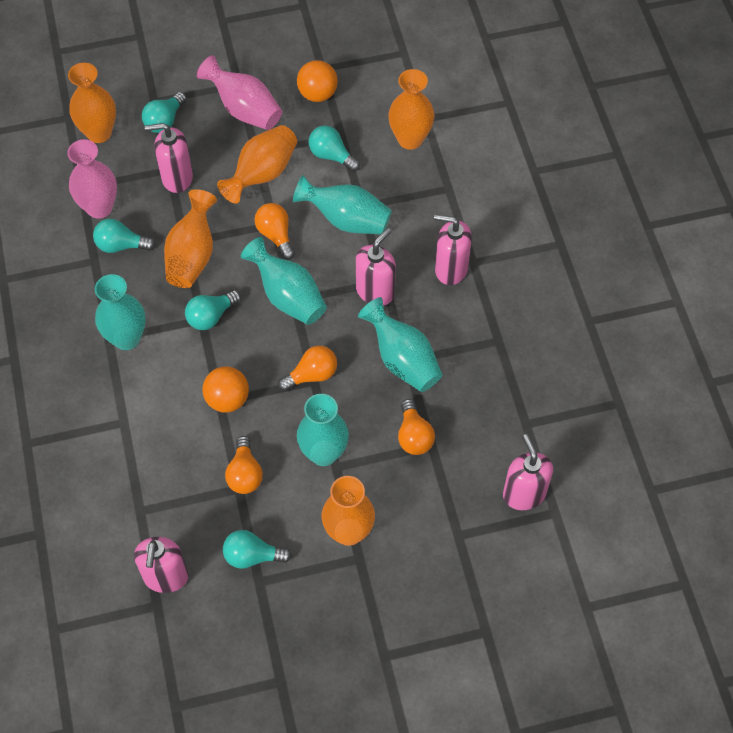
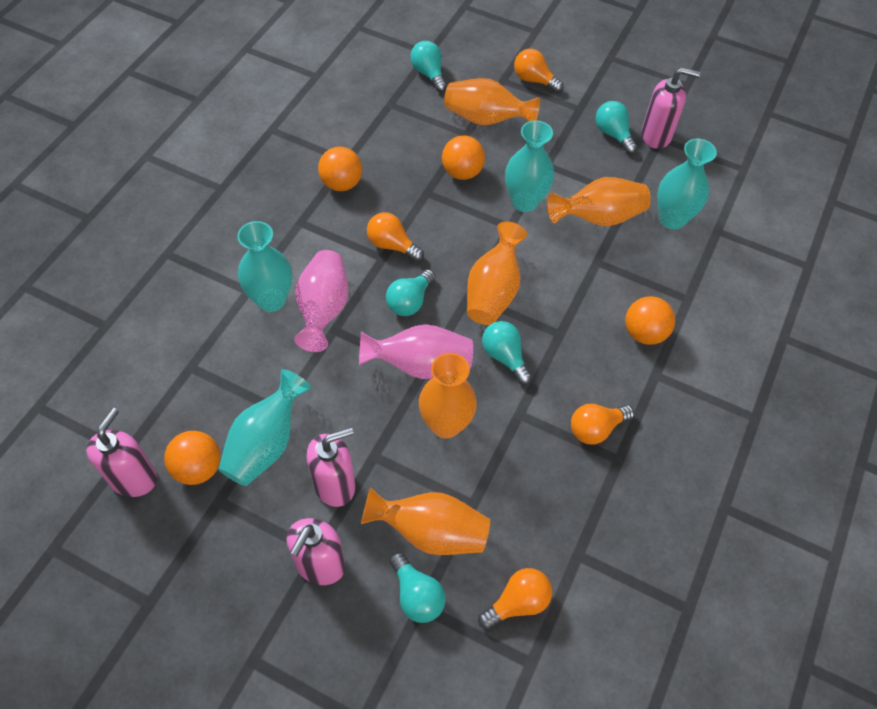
orange ball: 2 -> 4
pink soap dispenser: 5 -> 4
turquoise vase: 5 -> 4

